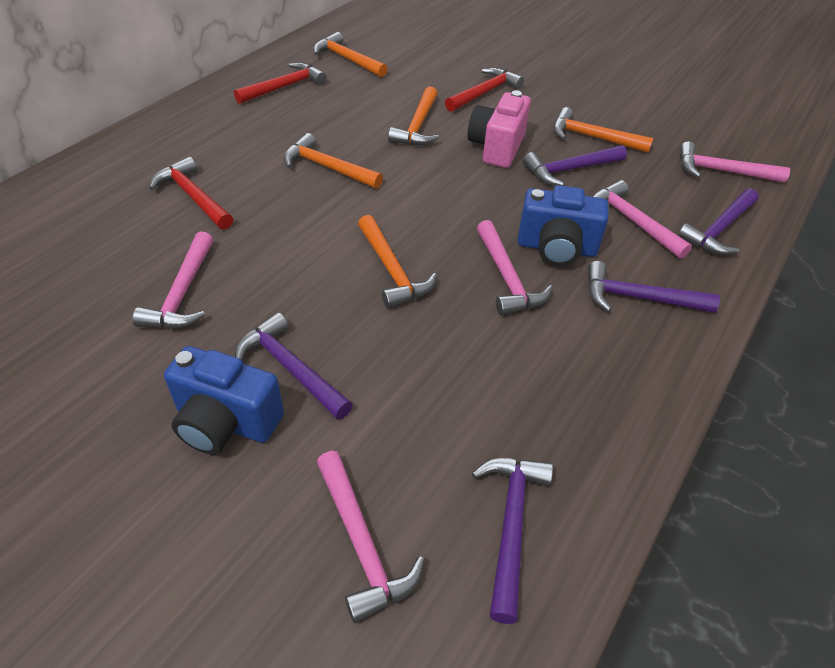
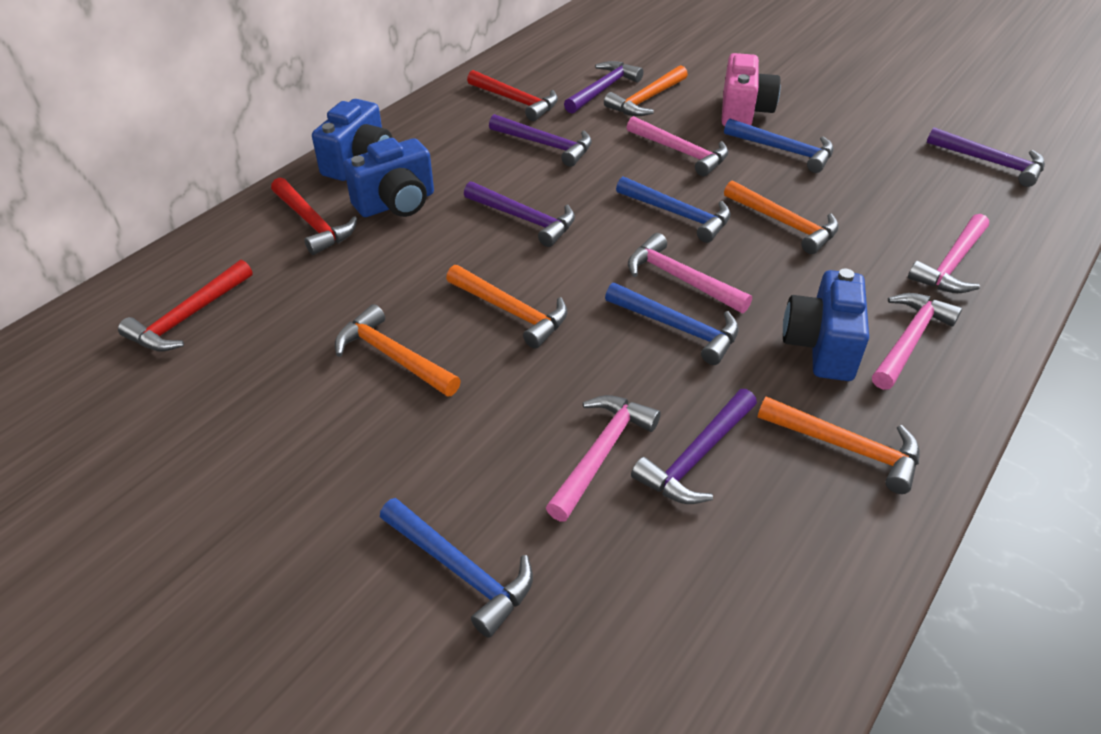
blue camera: 2 -> 3
blue hammer: 0 -> 4

